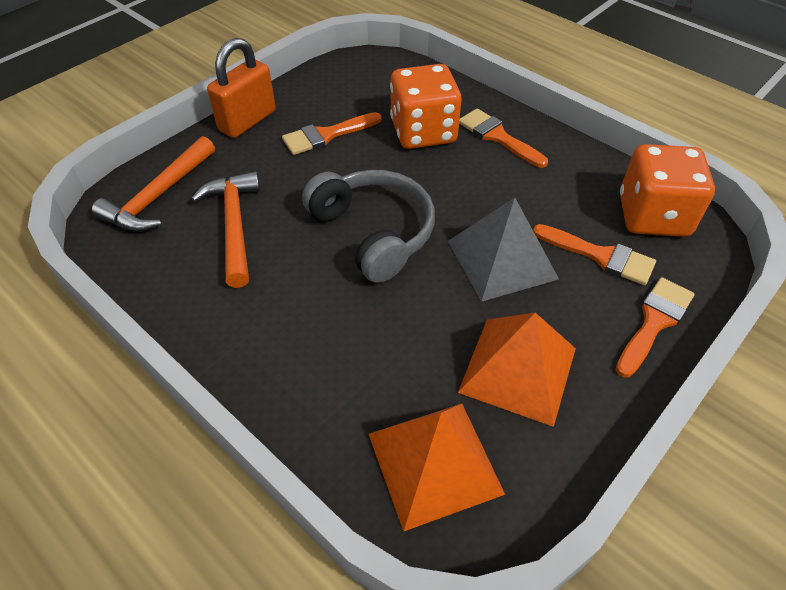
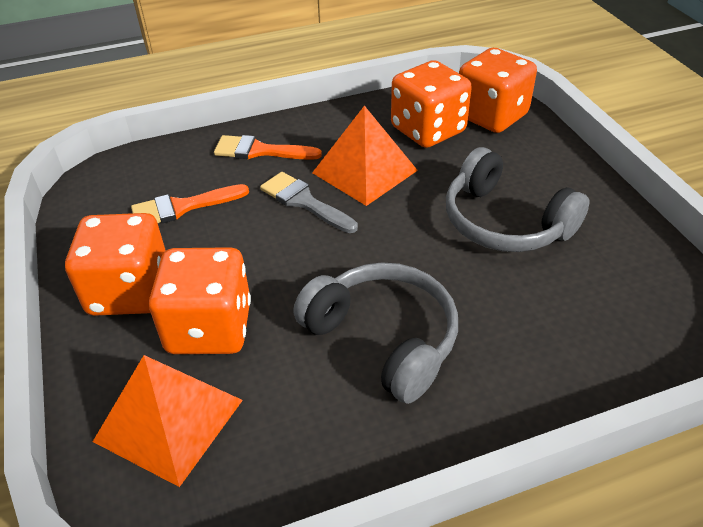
grey brush: 0 -> 1
grey headphones: 1 -> 2
grey pyramid: 1 -> 0
orange brush: 4 -> 2
orange dice: 2 -> 4
orange hammer: 2 -> 0
orange padlock: 1 -> 0

